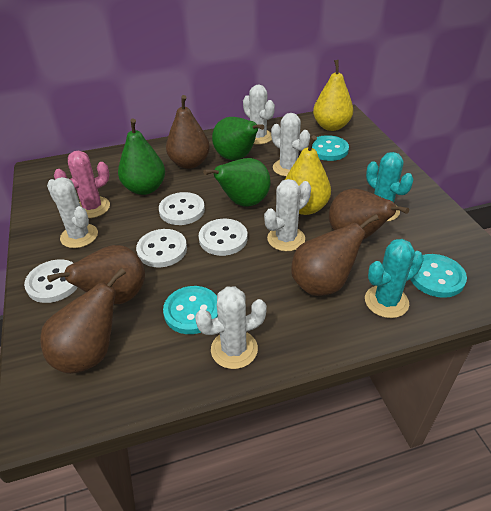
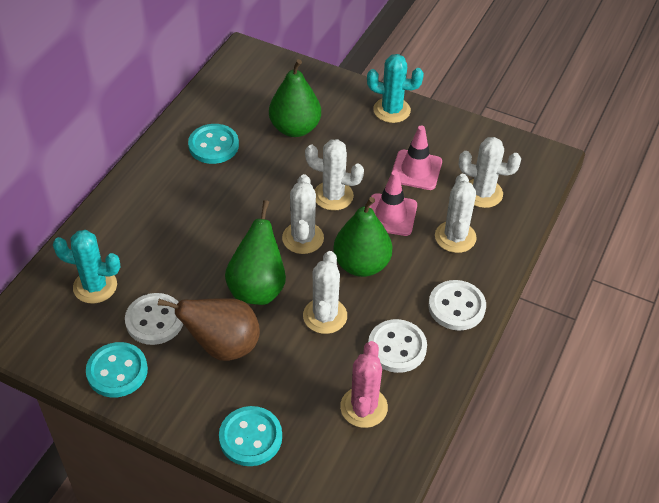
brown pear: 5 -> 1
pink traffic cone: 0 -> 2
white button: 4 -> 3
yellow pear: 2 -> 0

